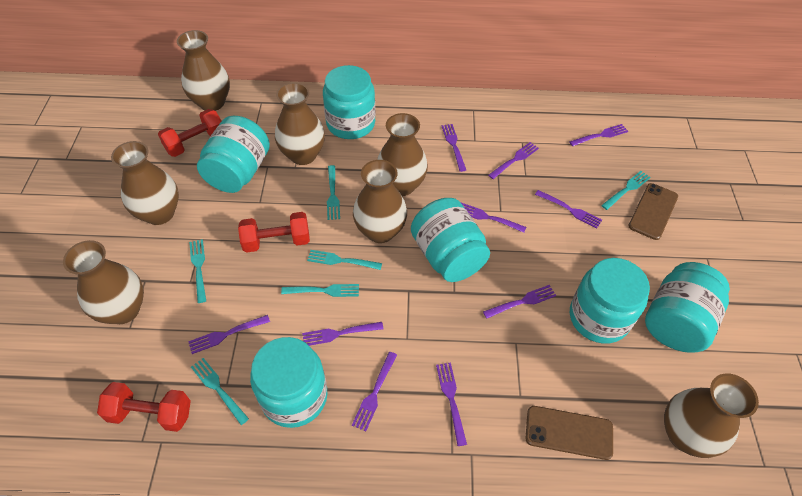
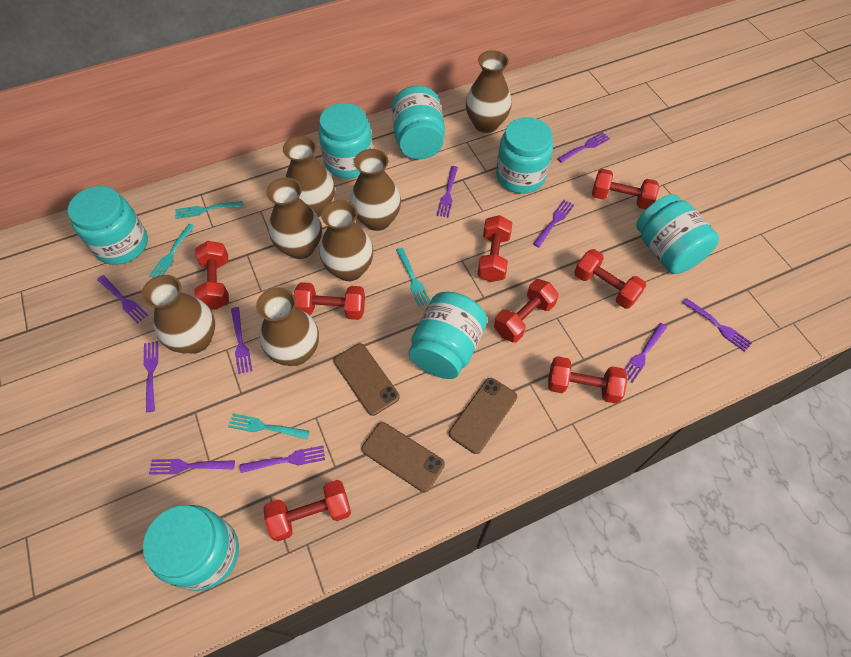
brown phone: 2 -> 3
red dumbbell: 3 -> 8
turquoise fork: 6 -> 4
turquoise jar: 6 -> 7

